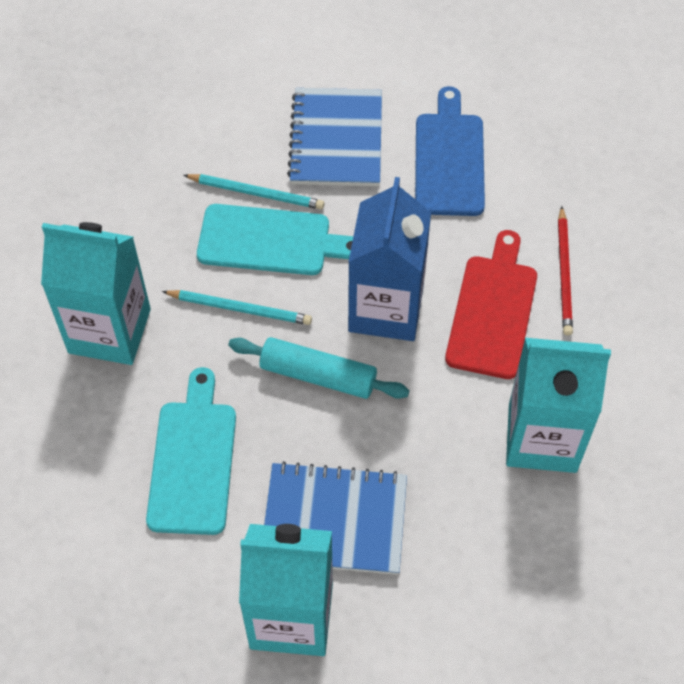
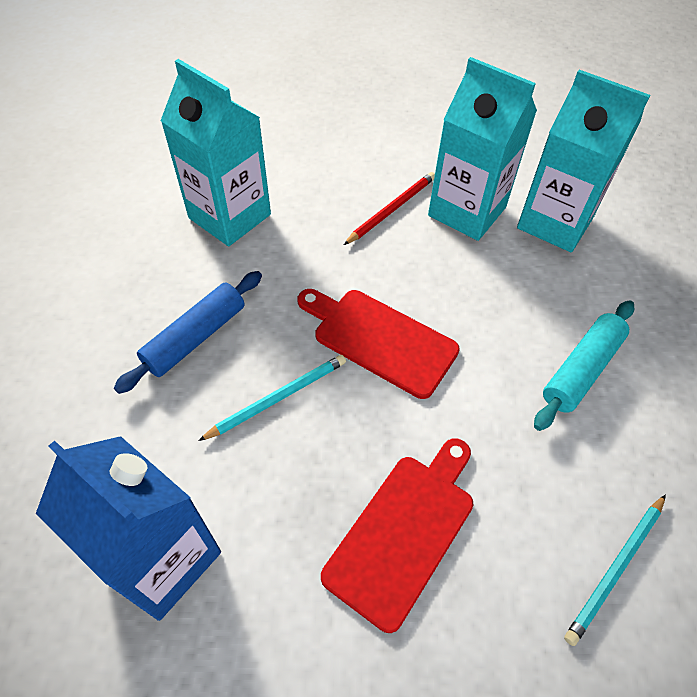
blue cutting board: 1 -> 0
blue notebook: 2 -> 0
blue rolling pin: 0 -> 1
red cutting board: 1 -> 2
turquoise cutting board: 2 -> 0

